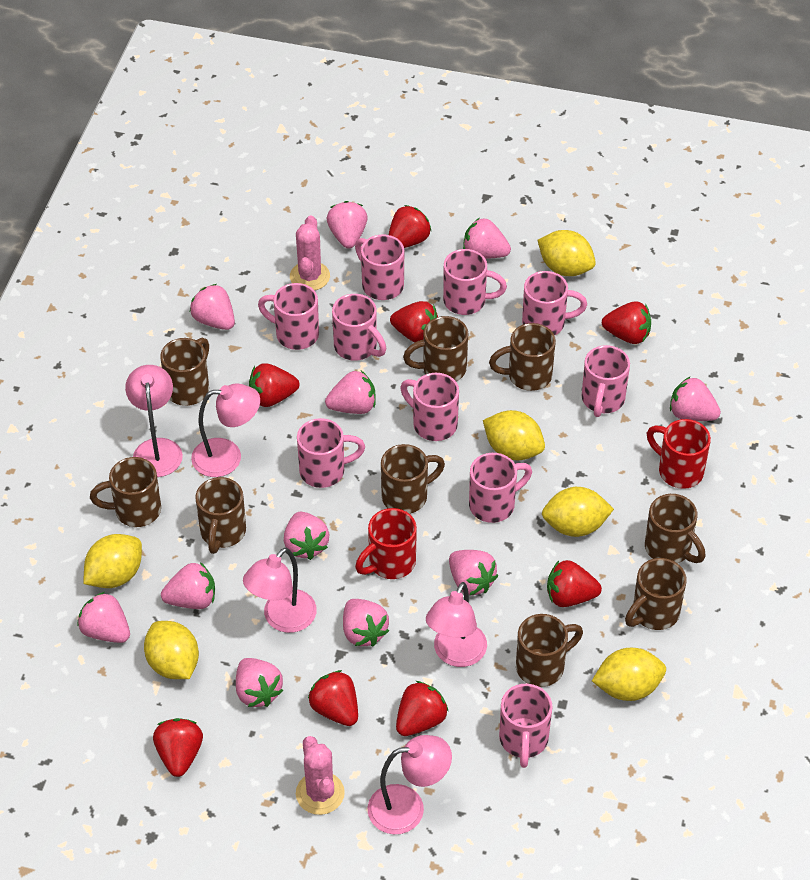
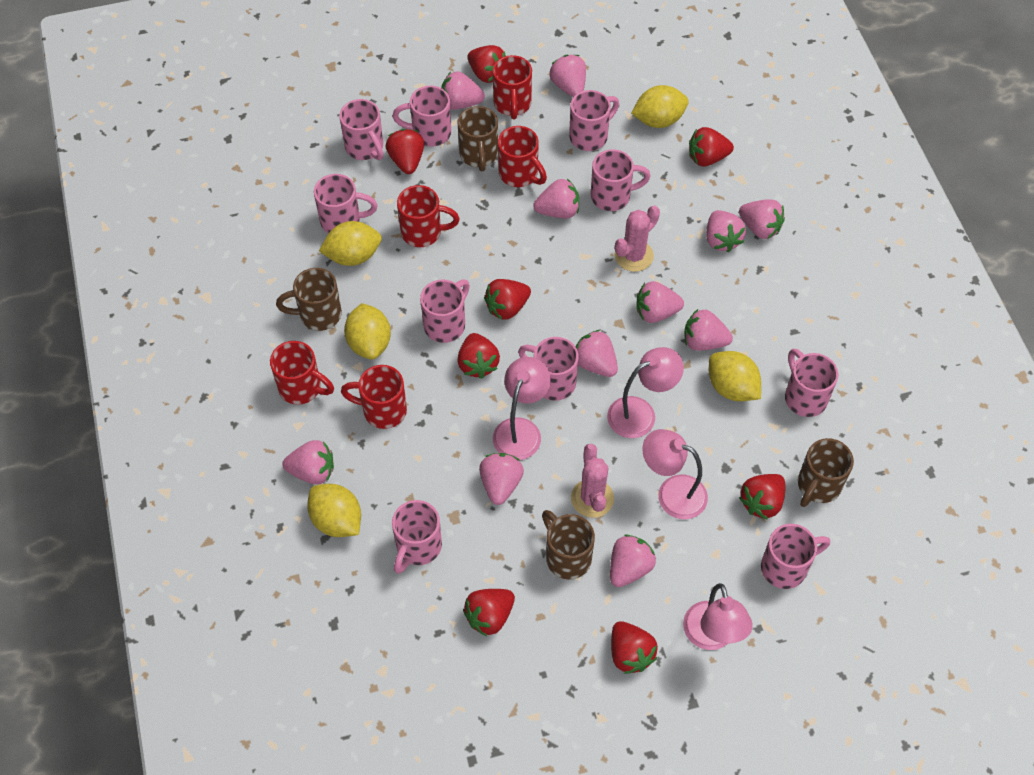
brown mug: 9 -> 4
pink lamp: 5 -> 4
red mug: 2 -> 5
yellow lemon: 6 -> 5

